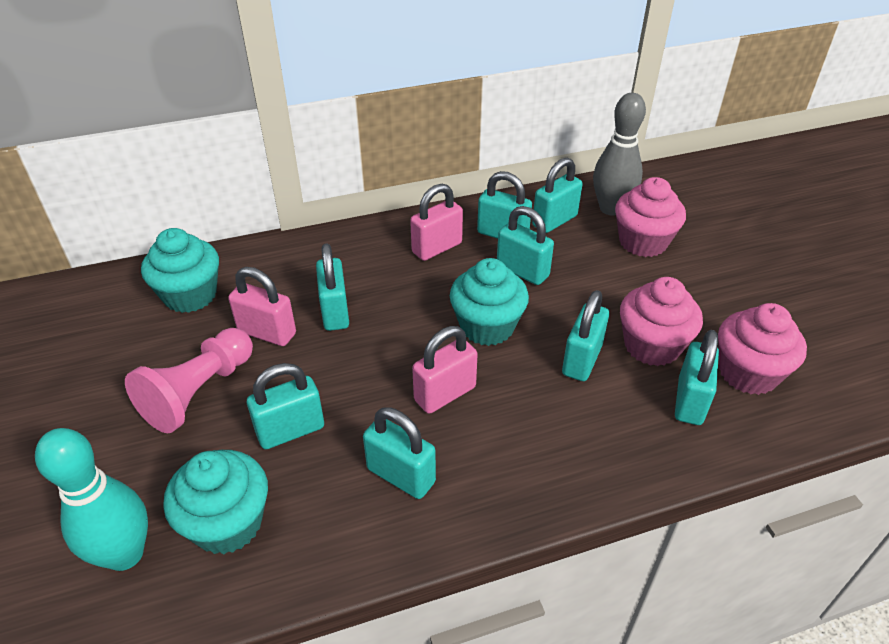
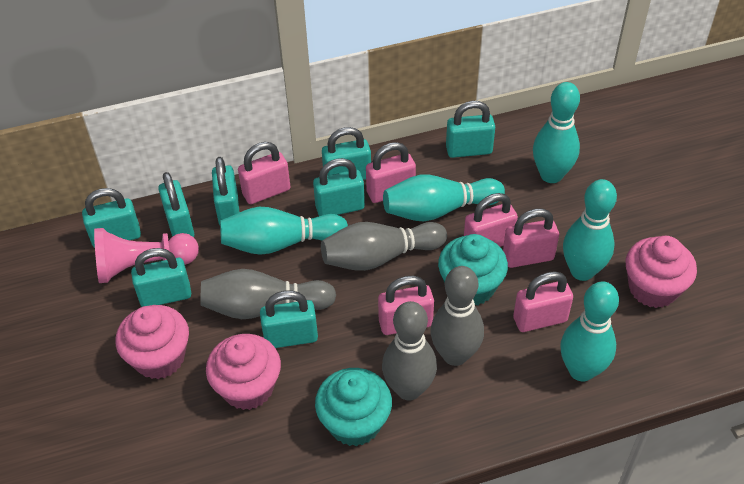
grey bowling pin: 1 -> 4
pink padlock: 3 -> 6
turquoise bowling pin: 1 -> 5
turquoise cupcake: 3 -> 2

